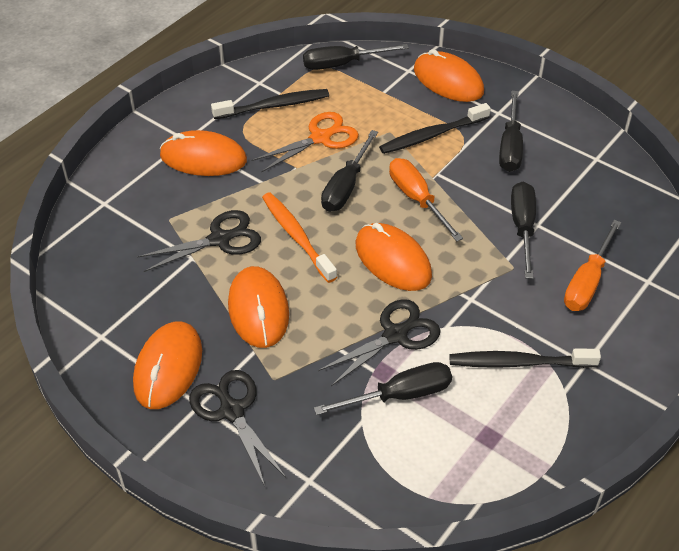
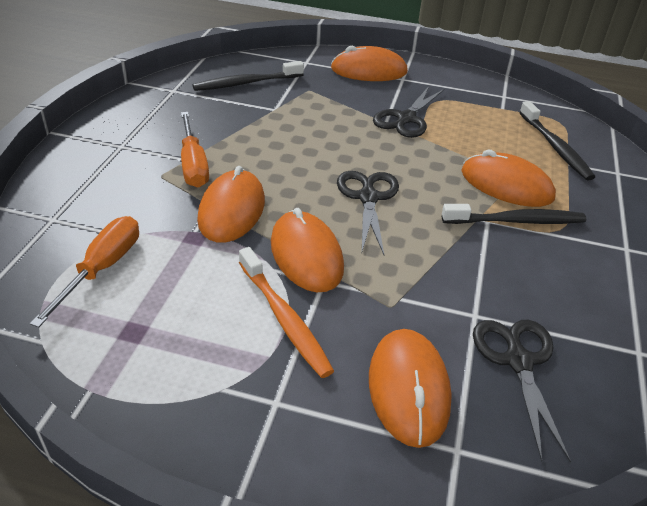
black screwdriver: 5 -> 0
orange scissors: 1 -> 0

